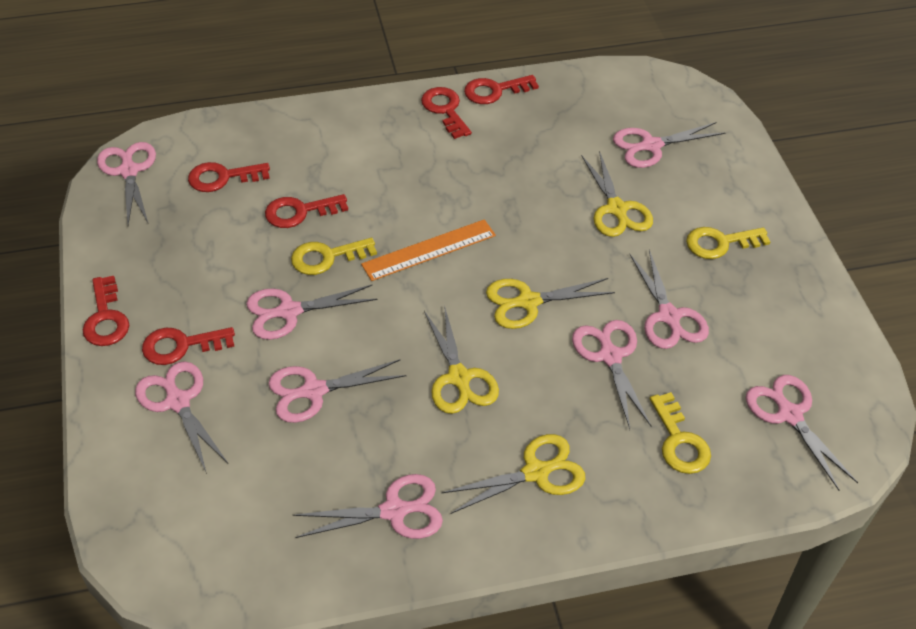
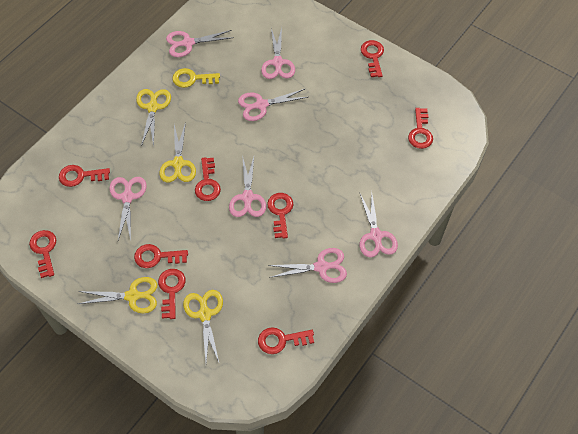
orange ruler: 1 -> 0
pink scissors: 9 -> 7
red key: 6 -> 9
yellow key: 3 -> 1

